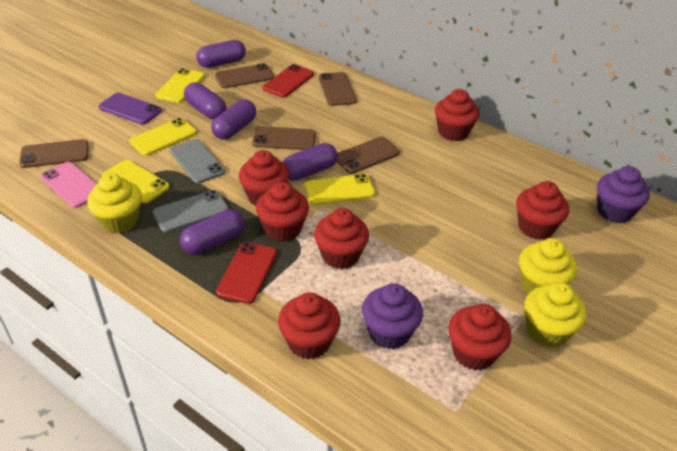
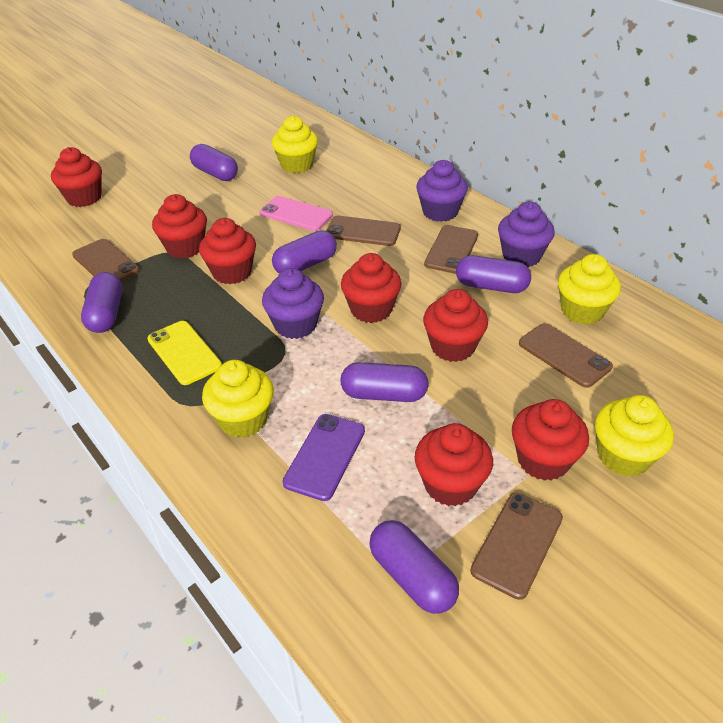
grey phone: 2 -> 0
purple capsule: 5 -> 6
purple cupcake: 2 -> 3
red phone: 2 -> 0
yellow cupcake: 3 -> 4
yellow phone: 4 -> 1

